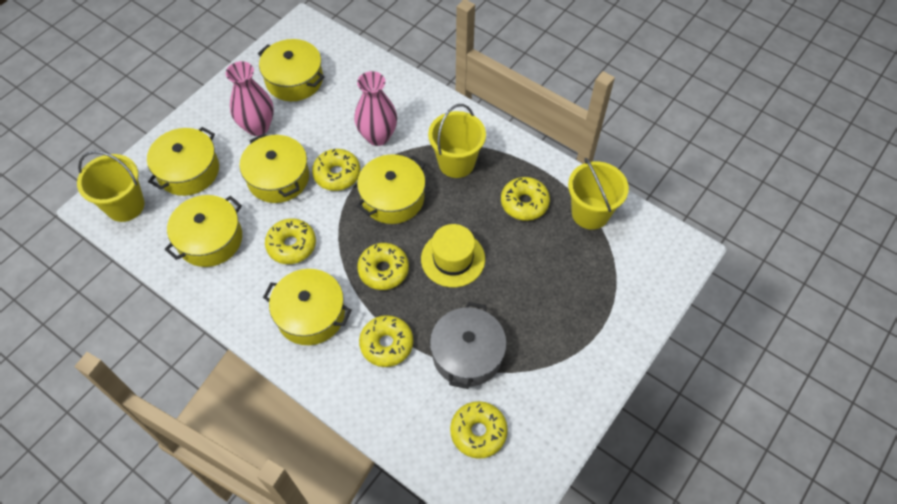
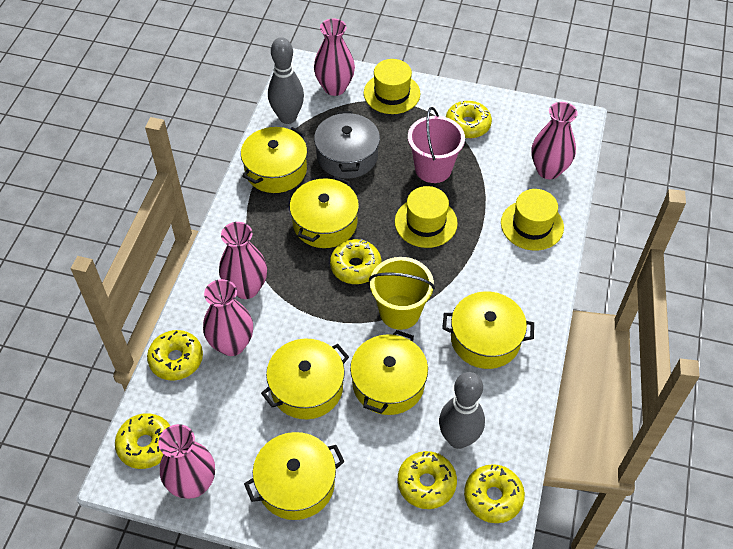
grey bowling pin: 0 -> 2
pink bucket: 0 -> 1
pink vase: 2 -> 5
yellow bucket: 3 -> 1
yellow hat: 1 -> 3

